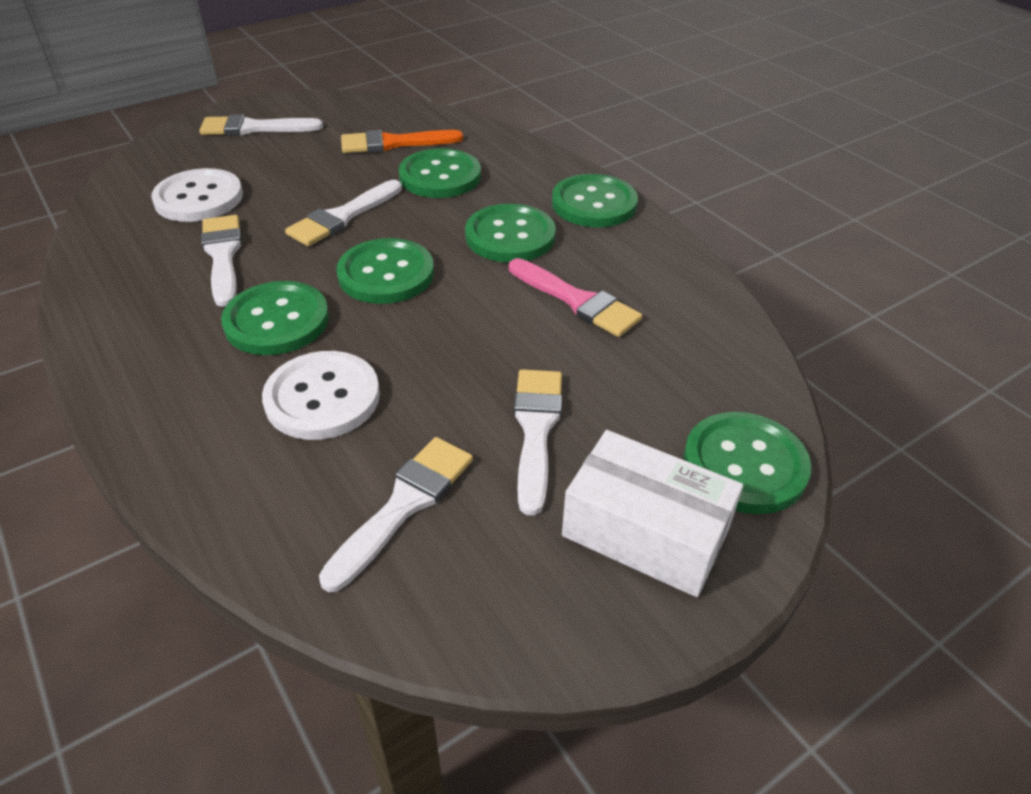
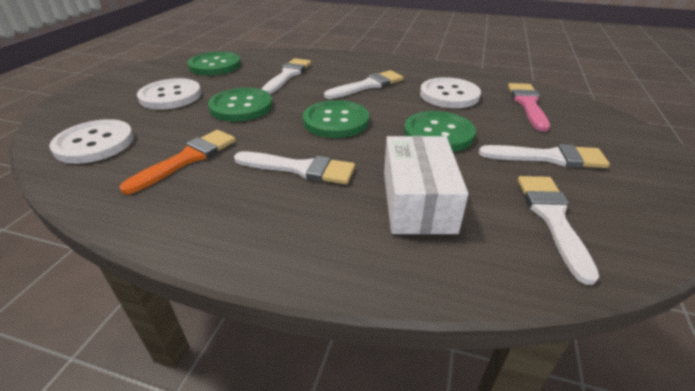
green button: 6 -> 4
white button: 2 -> 3

